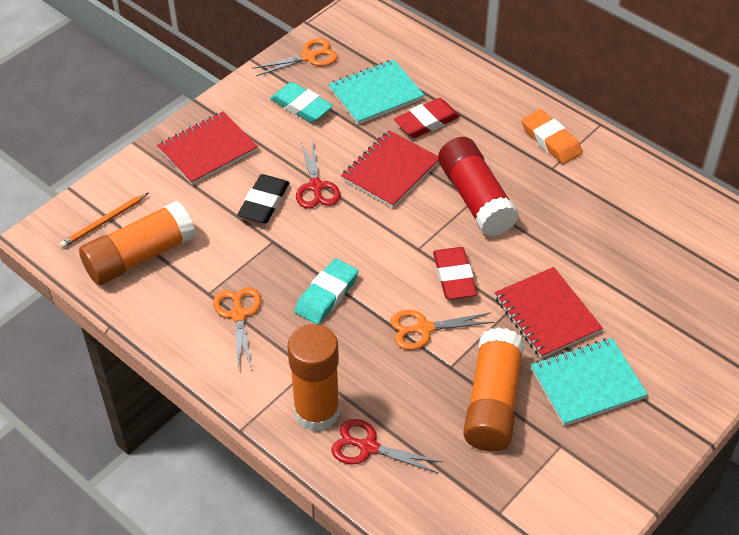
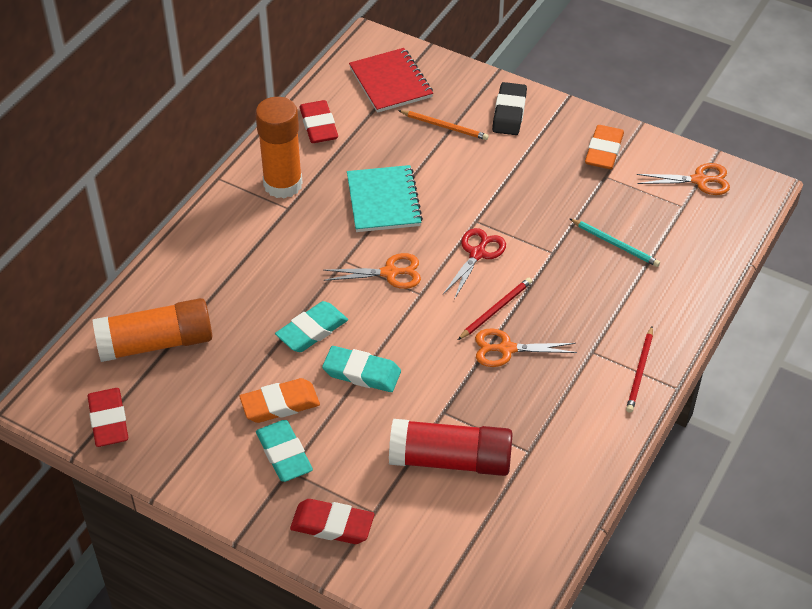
orange eraser: 1 -> 2
orange glue stick: 3 -> 2
red eraser: 2 -> 3
red notebook: 3 -> 1
red pencil: 0 -> 2
red scissors: 2 -> 1
turquoise eraser: 2 -> 3
turquoise notebook: 2 -> 1
turquoise pencil: 0 -> 1

